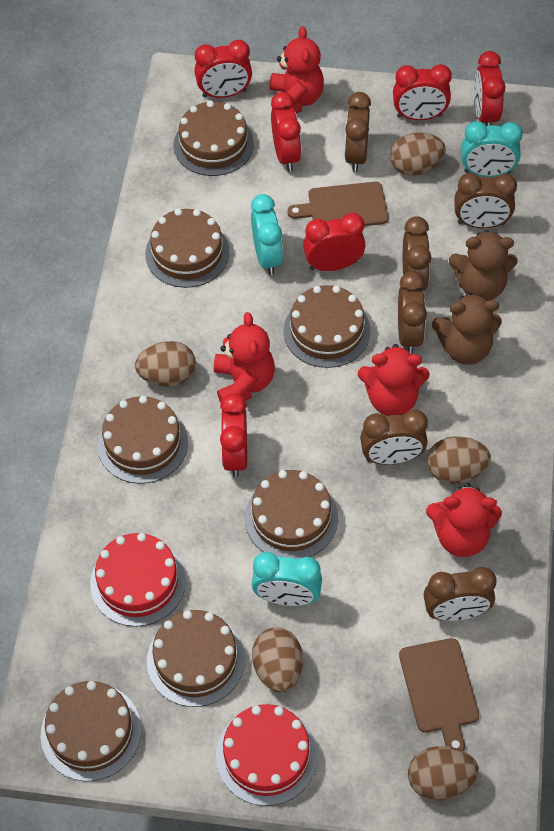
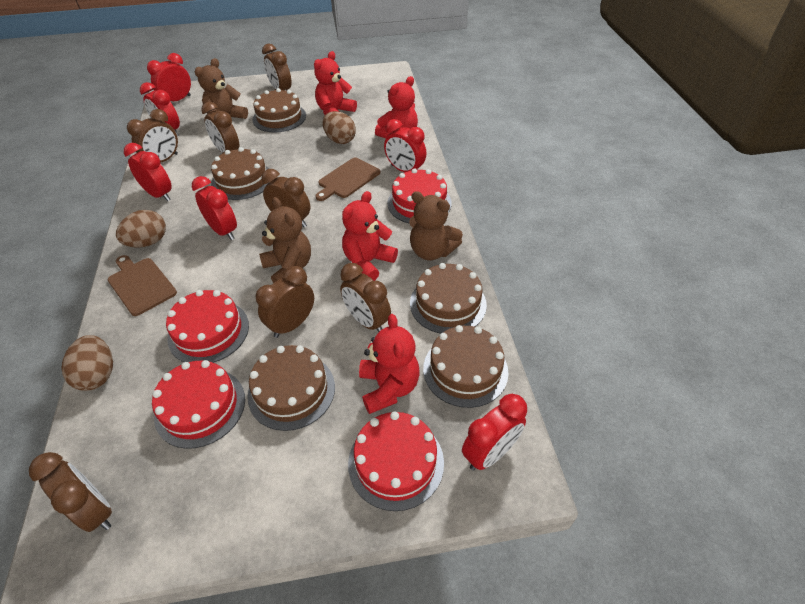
brown cake: 7 -> 5
brown clock: 6 -> 7
brown egg: 5 -> 3
brown teddy bear: 2 -> 3
red cake: 2 -> 4
turquoise clock: 3 -> 0

